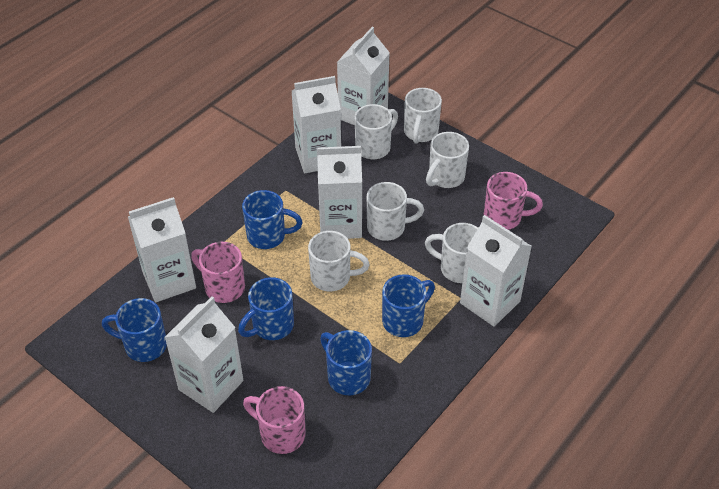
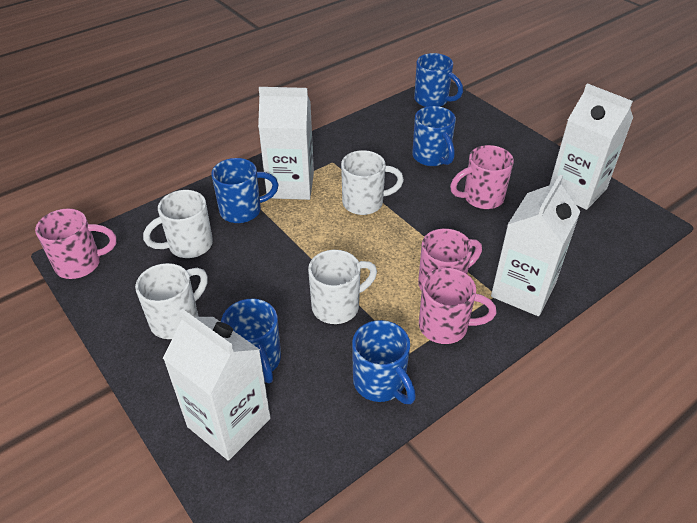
pink mug: 3 -> 4
white carton: 6 -> 4
white mug: 6 -> 4

